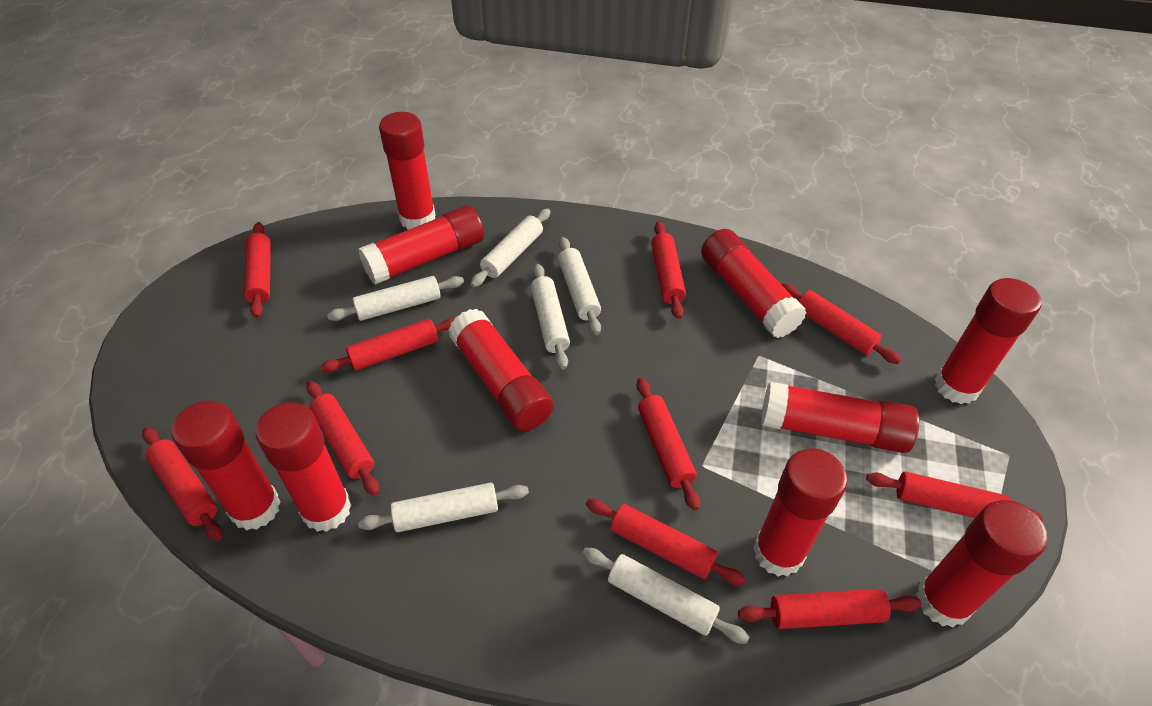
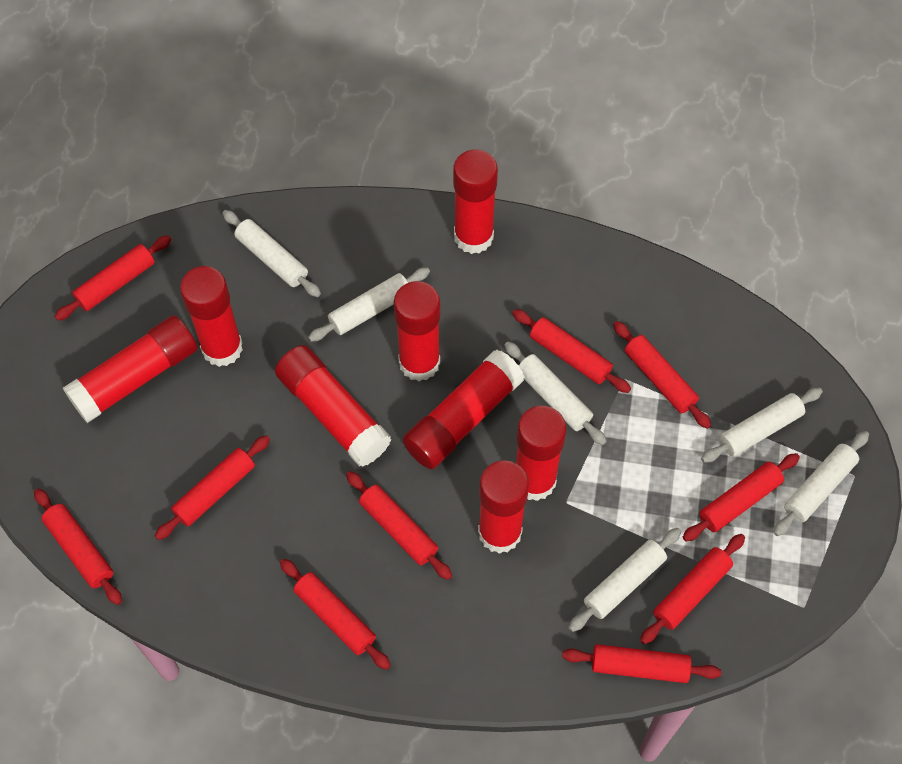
red glue stick: 10 -> 8

